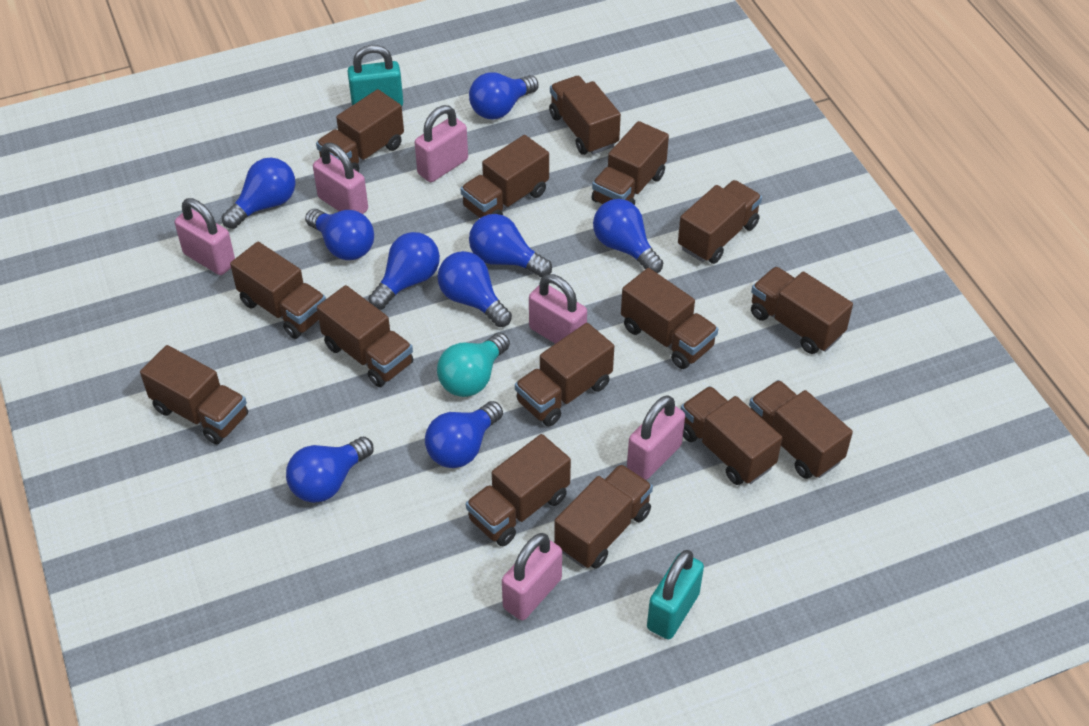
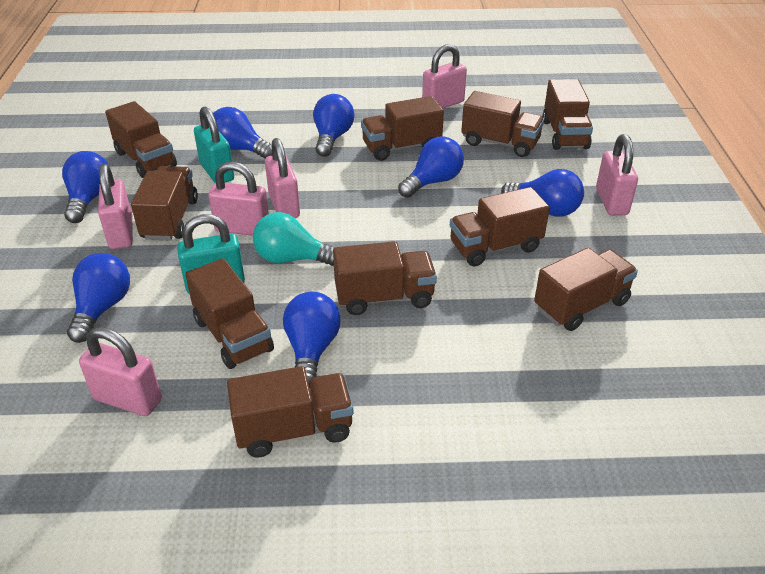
blue light bulb: 9 -> 7
brown truck: 15 -> 10

